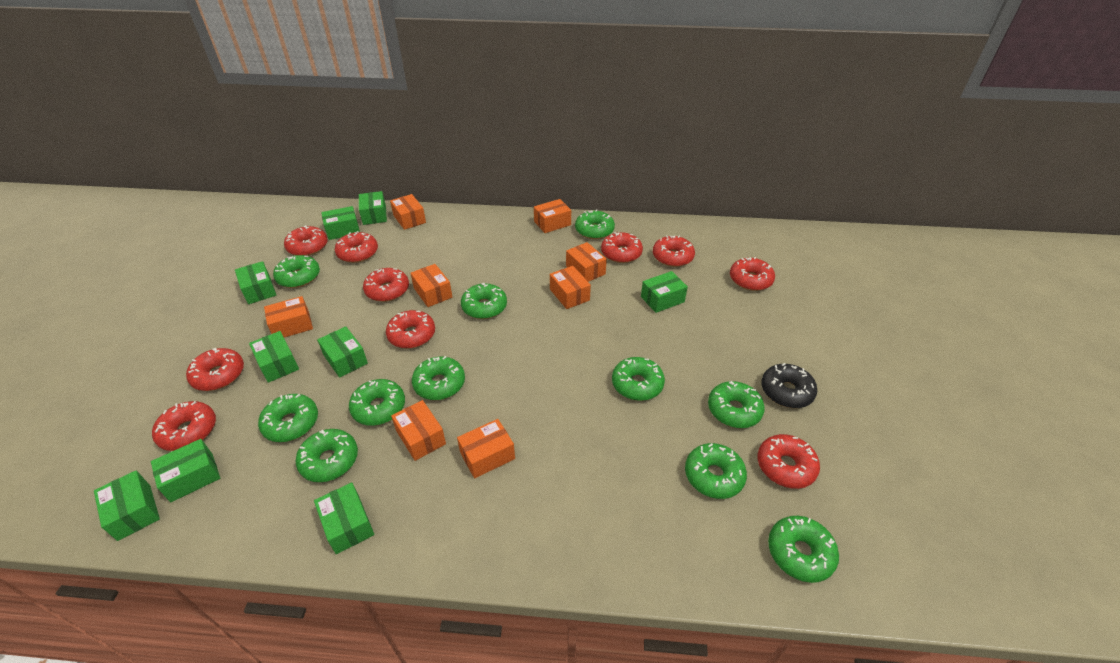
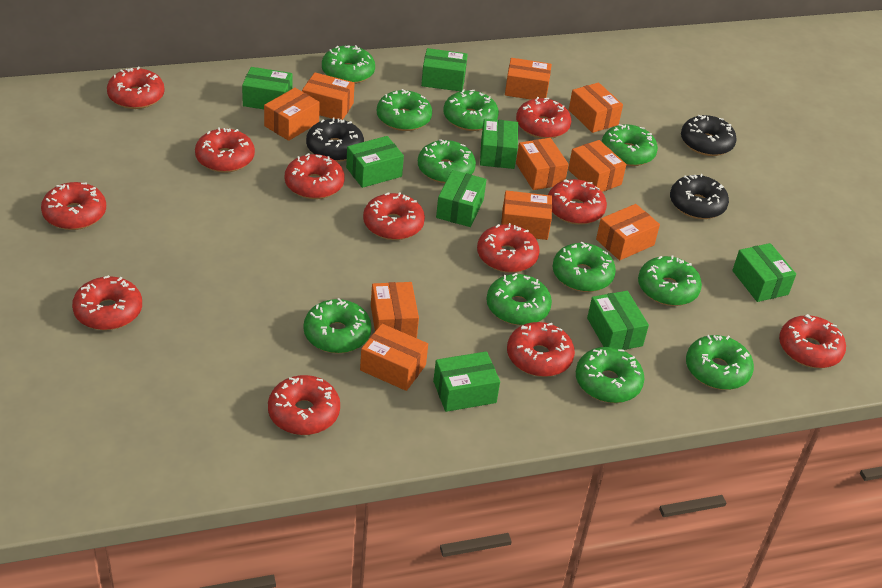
black donut: 1 -> 3
green box: 9 -> 8
orange box: 8 -> 10
red donut: 10 -> 12

